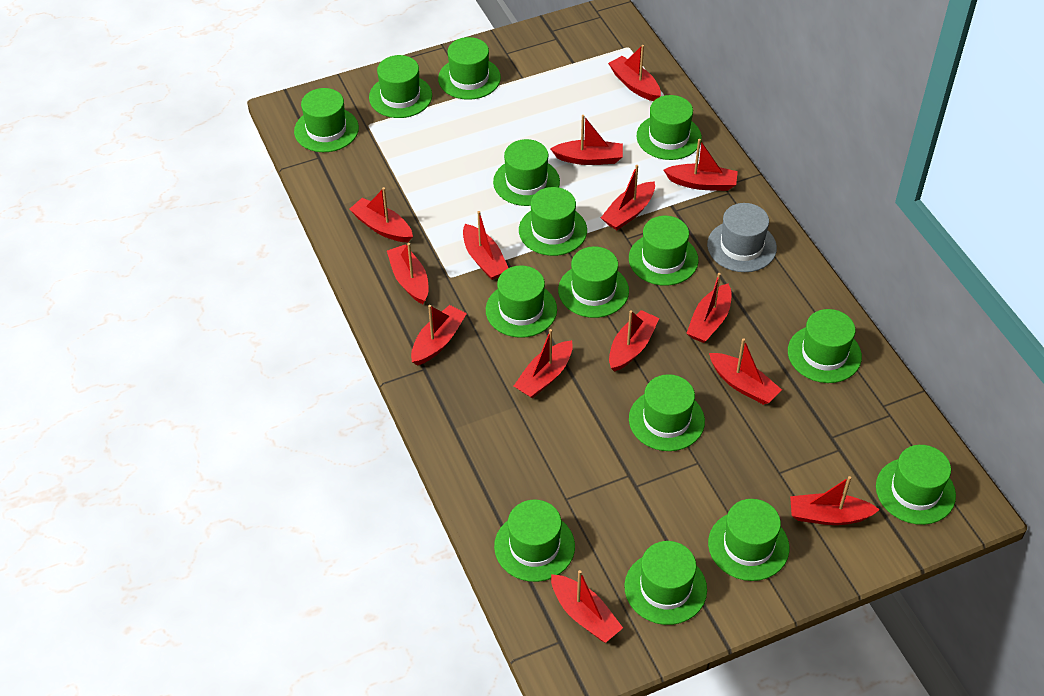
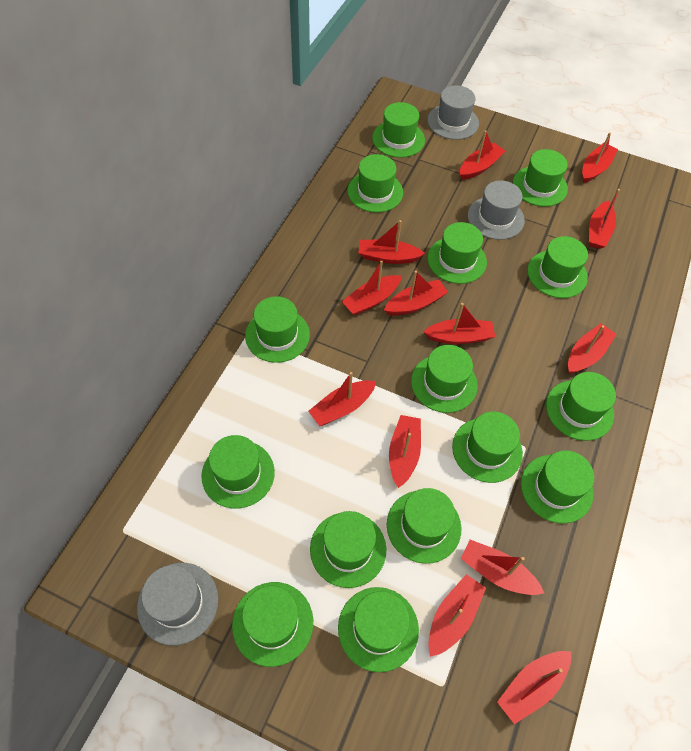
grey hat: 1 -> 3
red boat: 14 -> 13

